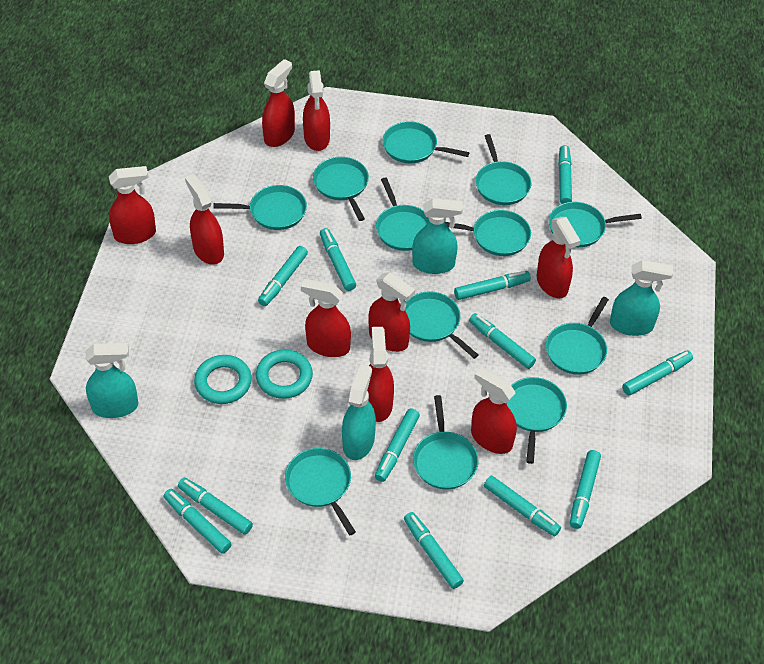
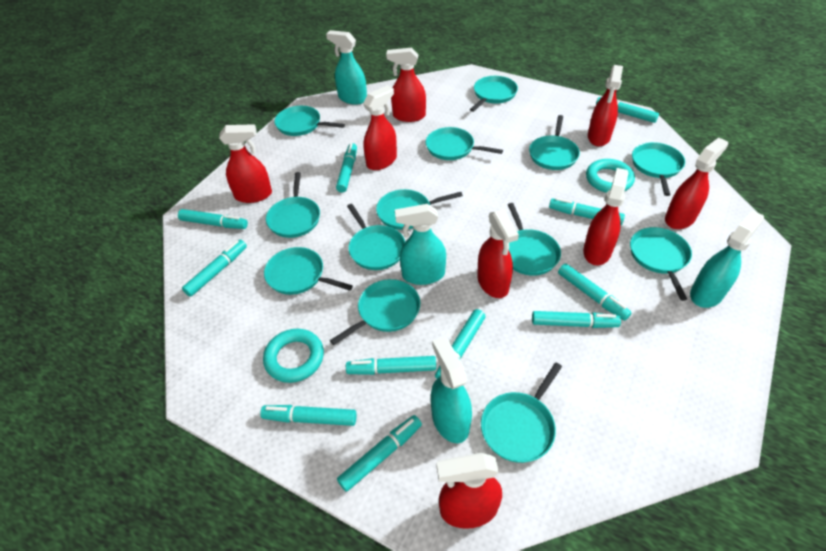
red spray bottle: 9 -> 8
turquoise marker: 12 -> 11
turquoise pan: 12 -> 13

